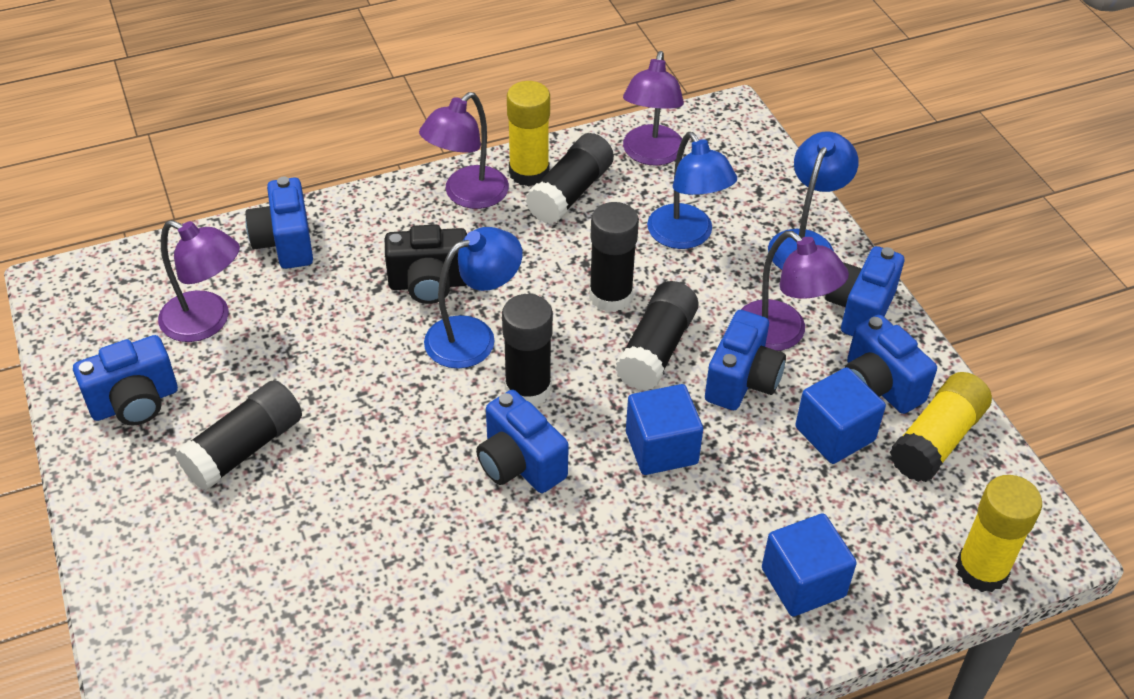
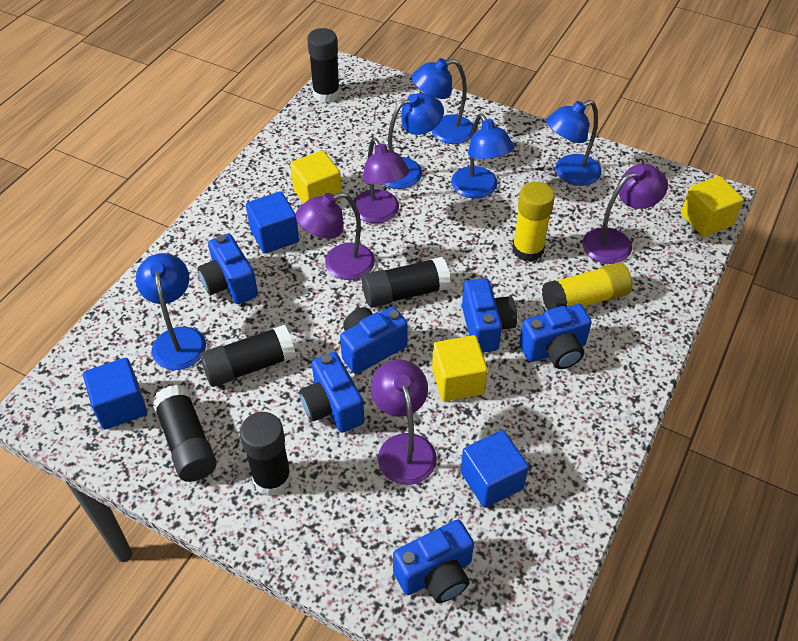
black camera: 1 -> 0
blue lamp: 3 -> 5
yellow cube: 0 -> 3
yellow glue stick: 3 -> 2

